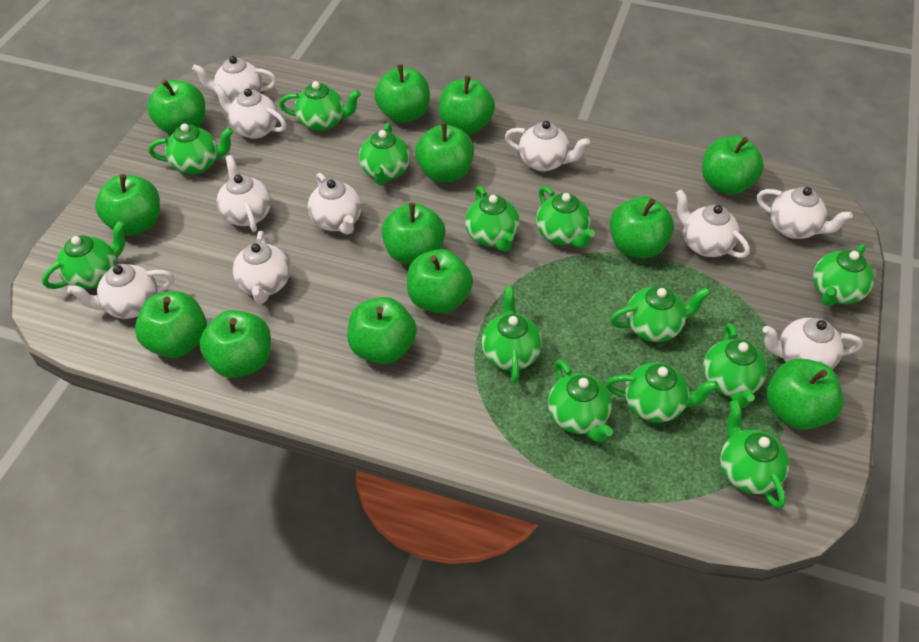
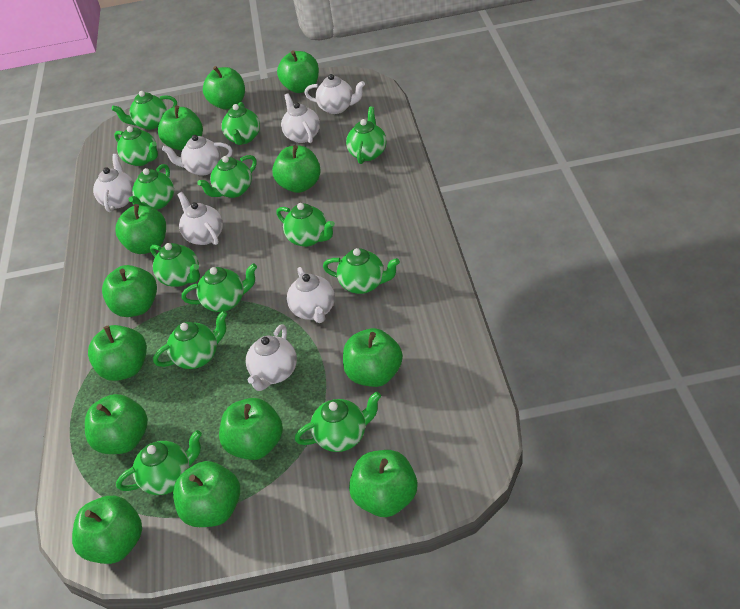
white teapot: 10 -> 7

